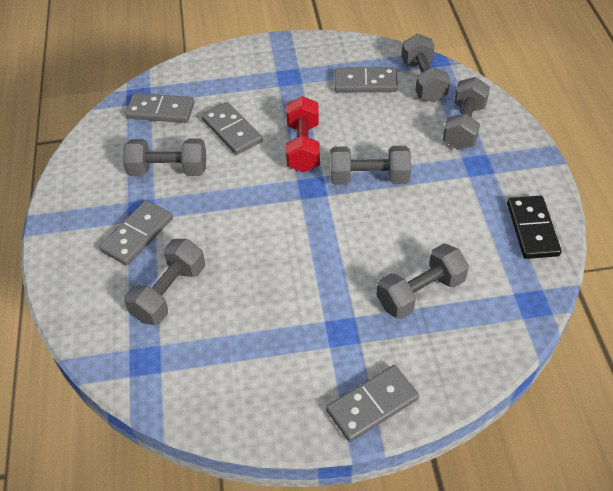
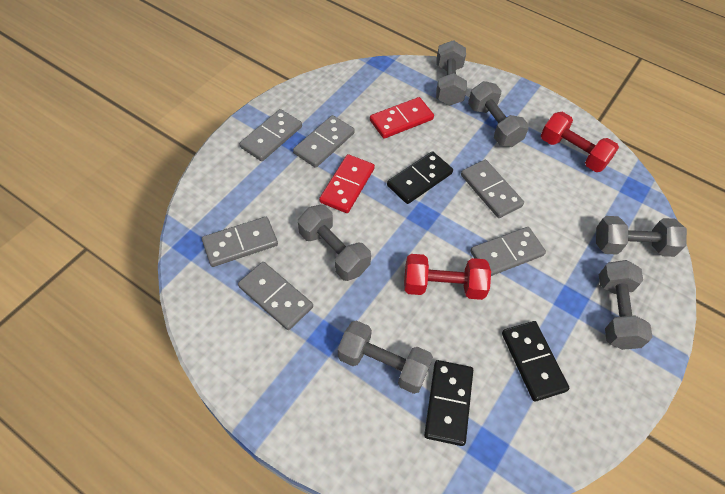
black domino: 1 -> 3
grey domino: 5 -> 6
red domino: 0 -> 2
red dumbbell: 1 -> 2

